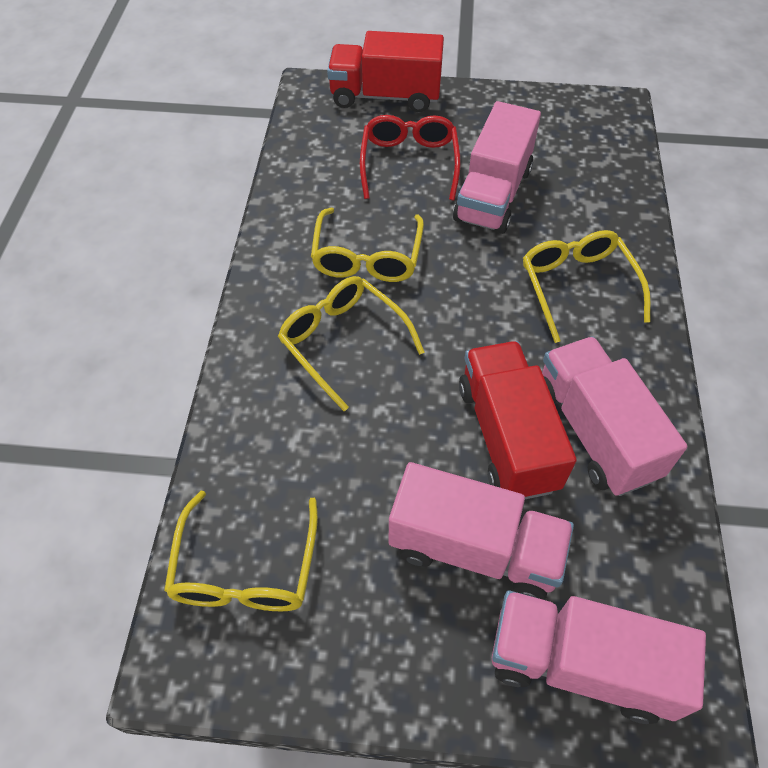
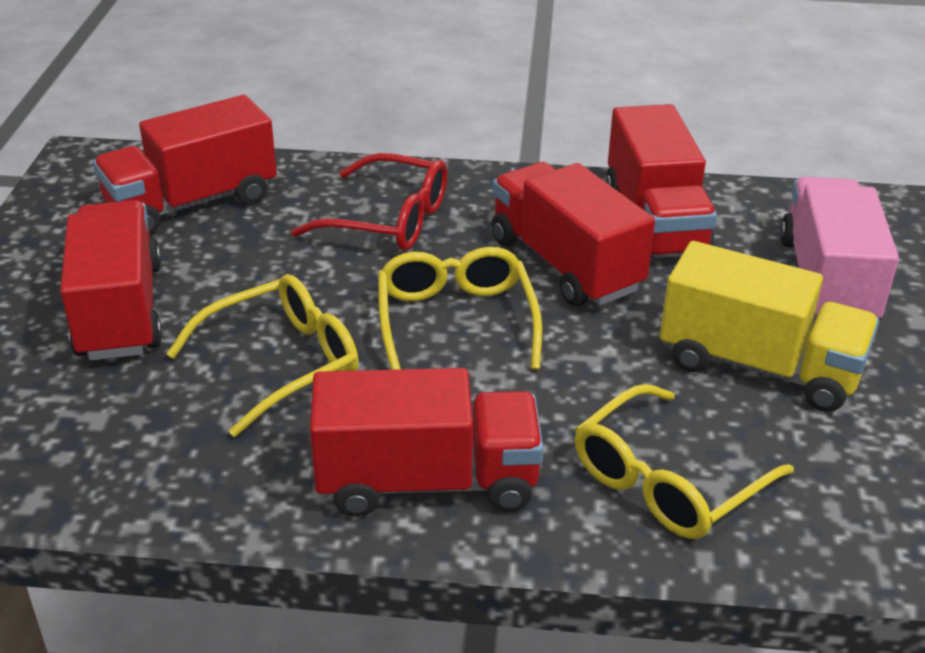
pink truck: 4 -> 1
red truck: 2 -> 5
yellow glasses: 4 -> 3
yellow truck: 0 -> 1

